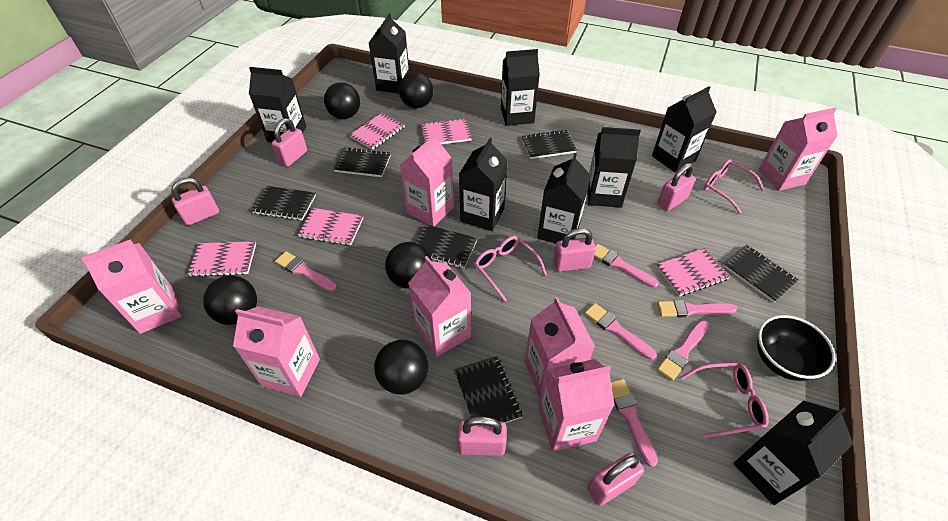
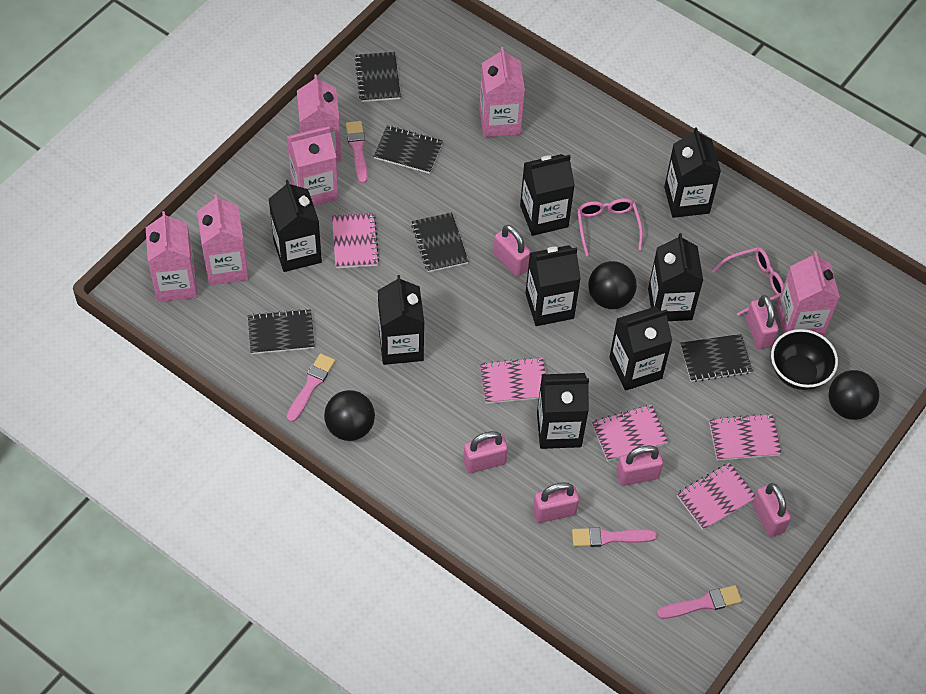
black ball: 5 -> 3
black notebook: 6 -> 5
pink brush: 6 -> 4
pink carton: 7 -> 6
pink glasses: 3 -> 2

